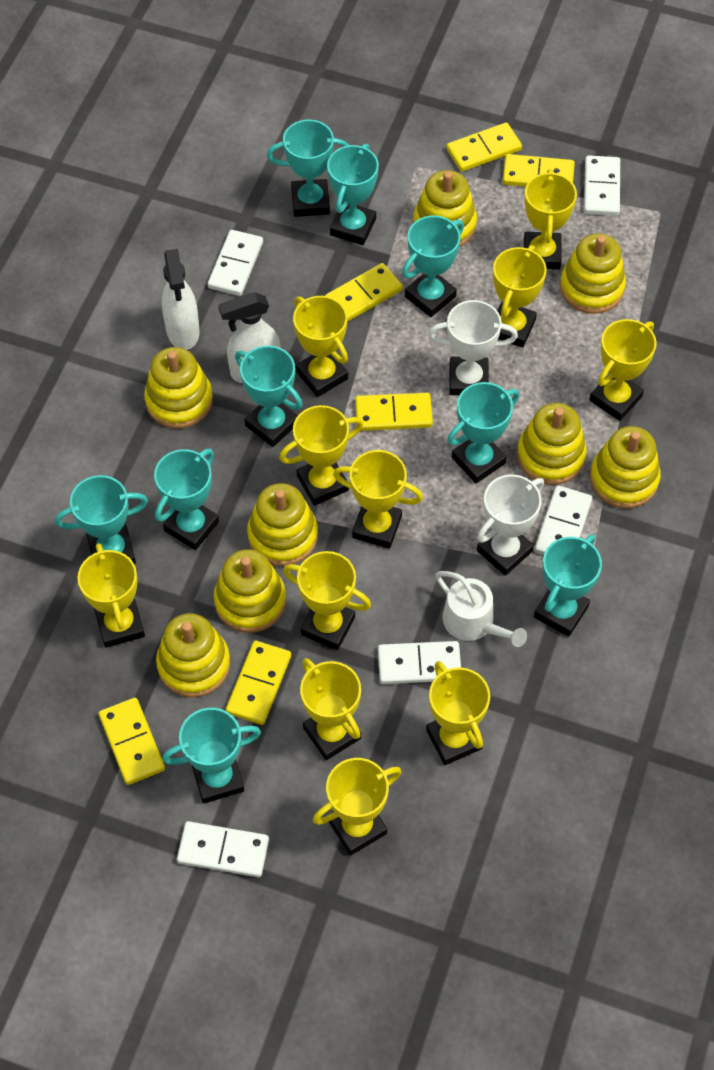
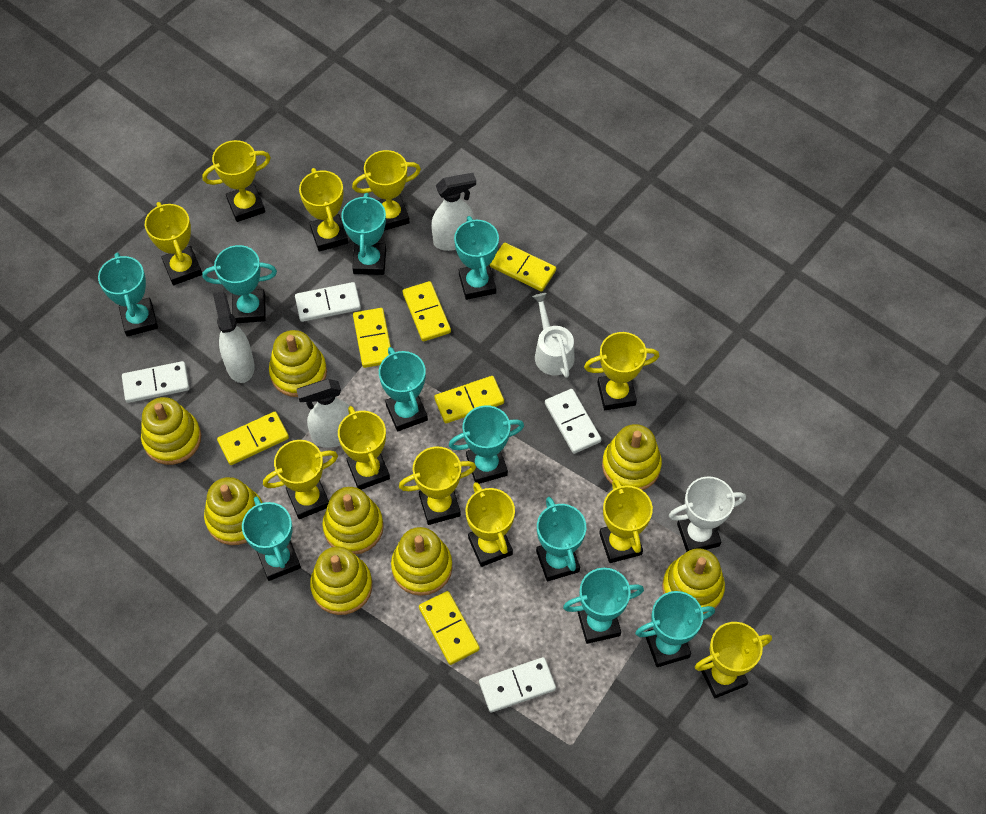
turquoise trophy: 9 -> 10
white domino: 5 -> 4
white spray bottle: 2 -> 3
white trophy: 2 -> 1

